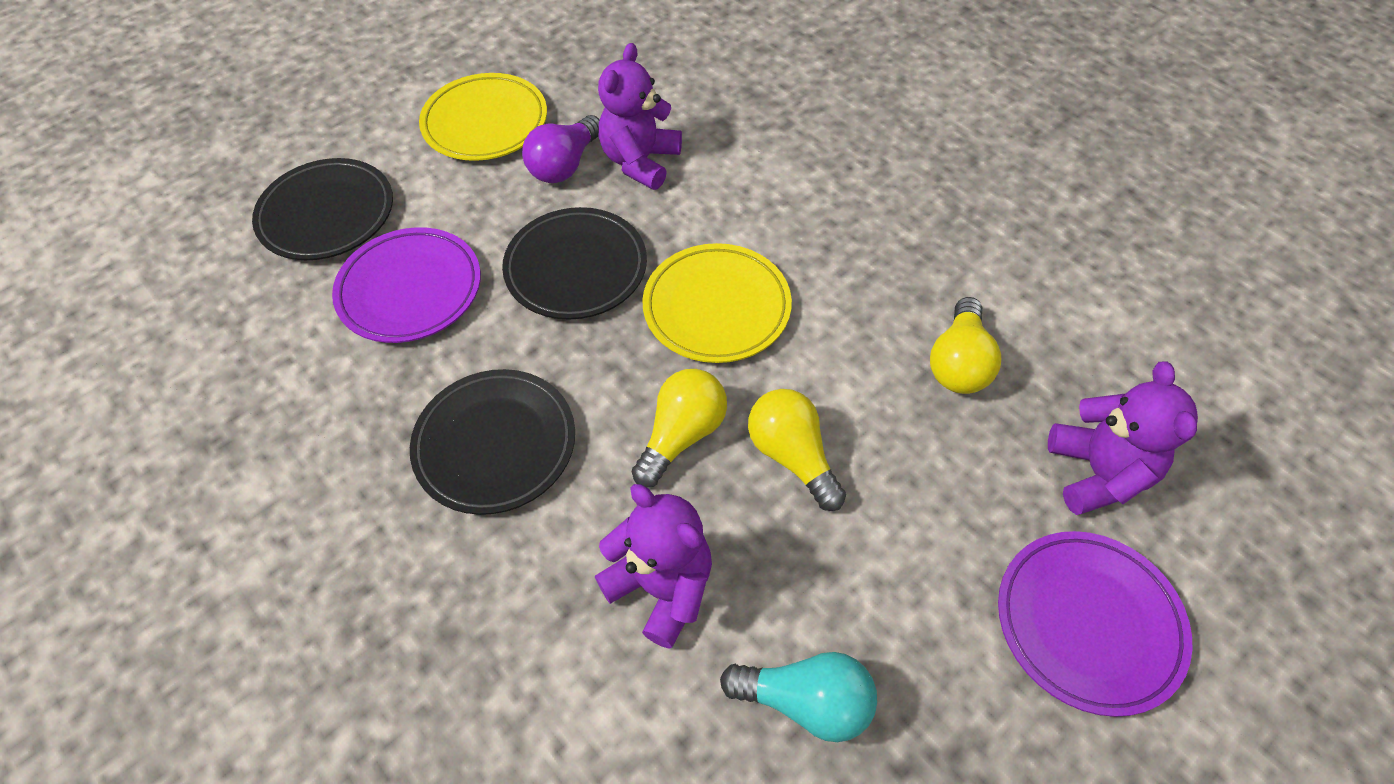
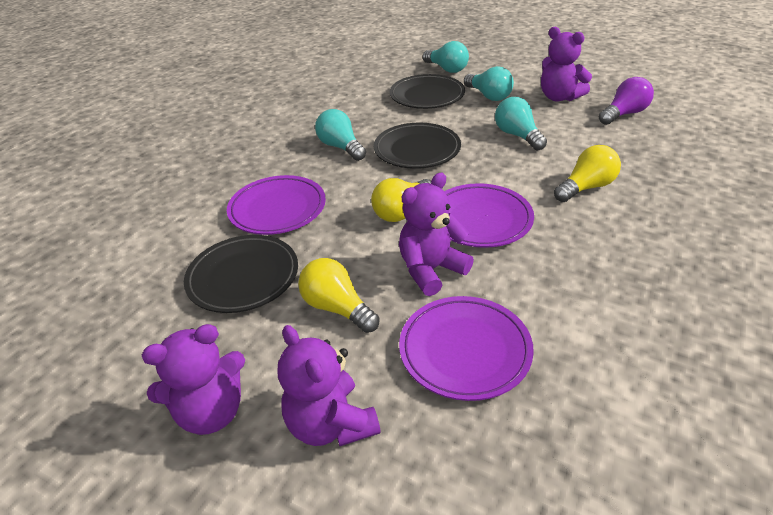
purple plate: 2 -> 3
purple teddy bear: 3 -> 4
turquoise light bulb: 1 -> 4
yellow plate: 2 -> 0

